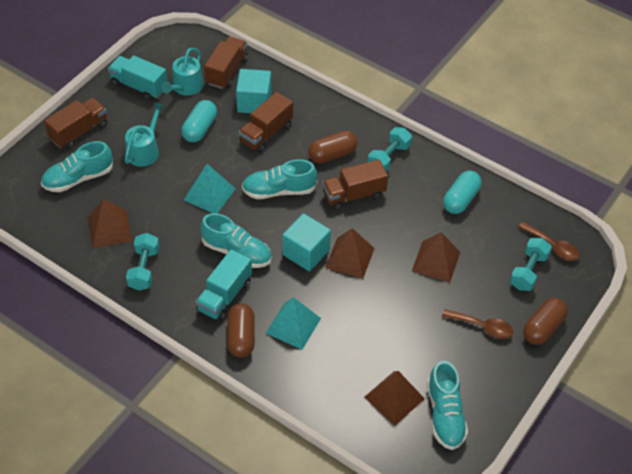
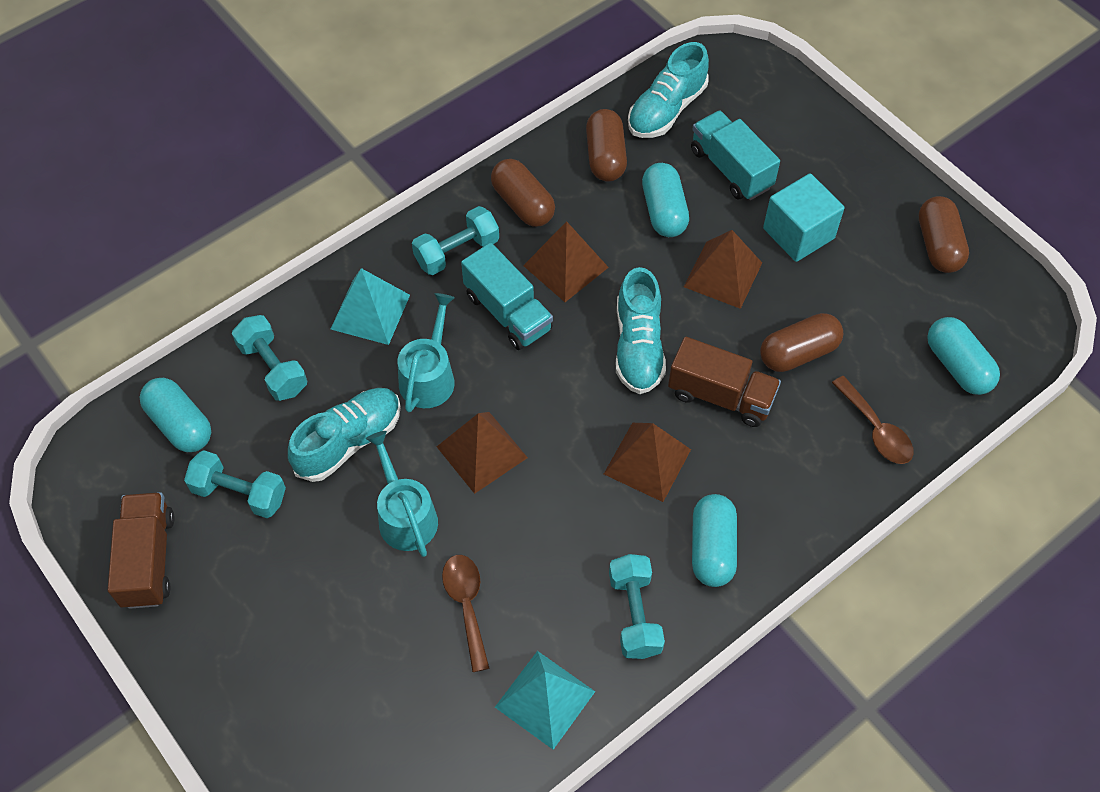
brown capsule: 3 -> 4
brown truck: 4 -> 2
turquoise capsule: 2 -> 4
turquoise cube: 2 -> 1
turquoise dumbbell: 3 -> 4
turquoise shoe: 4 -> 3

